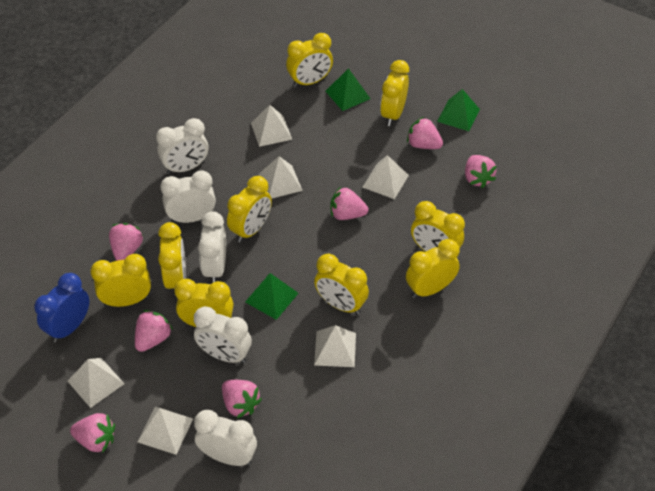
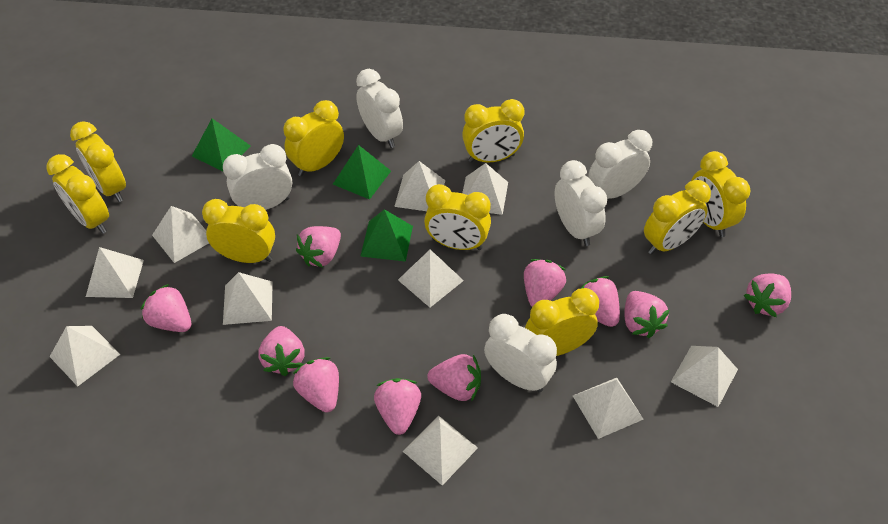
blue clock: 1 -> 0
pink strawberry: 7 -> 10
white pyramid: 6 -> 10

